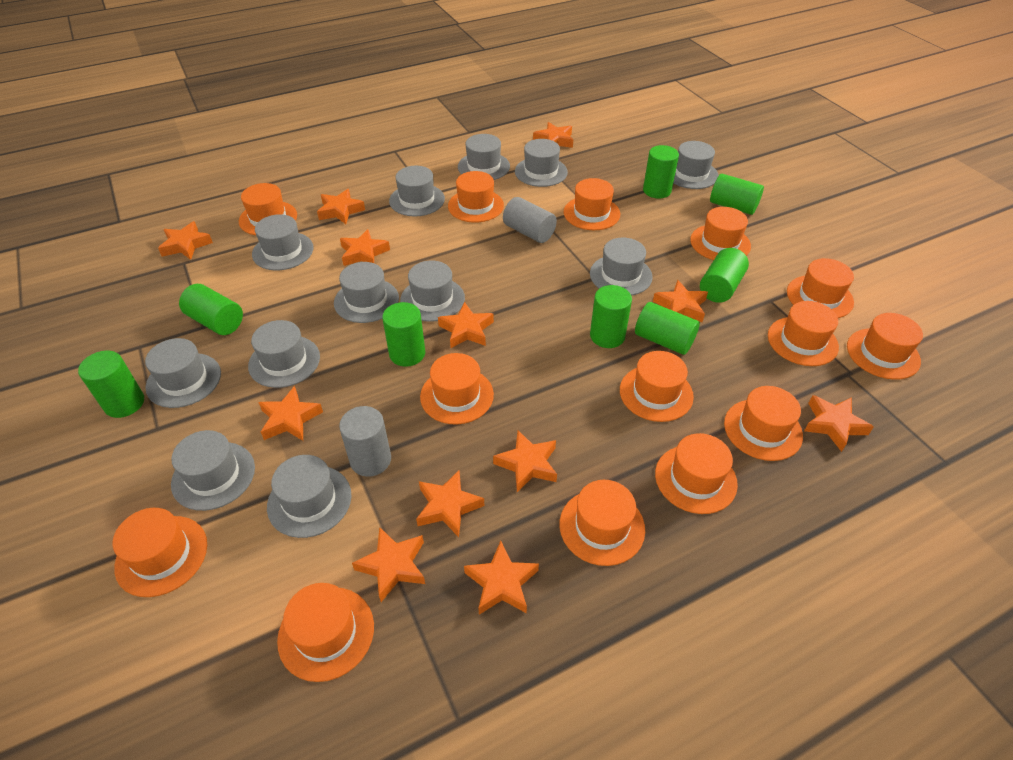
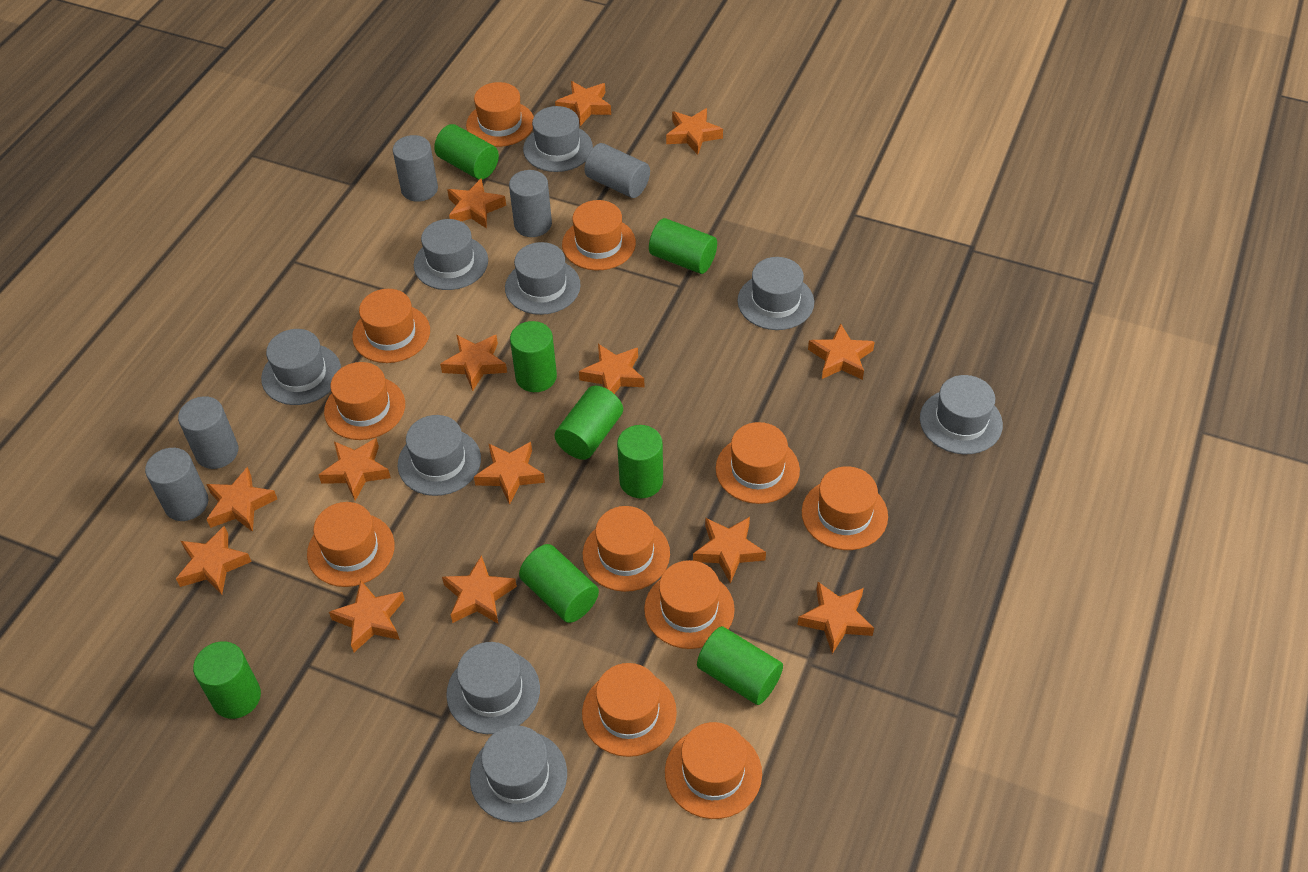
grey cylinder: 2 -> 5
grey hat: 12 -> 9
orange hat: 14 -> 11
orange star: 12 -> 14

